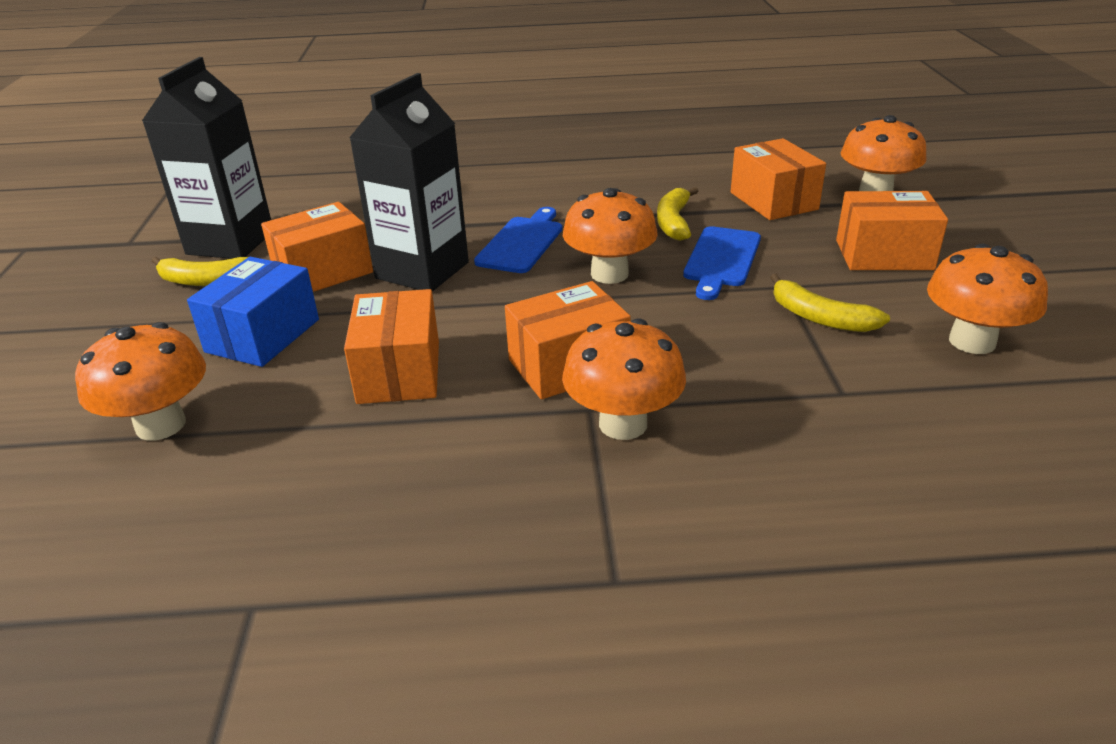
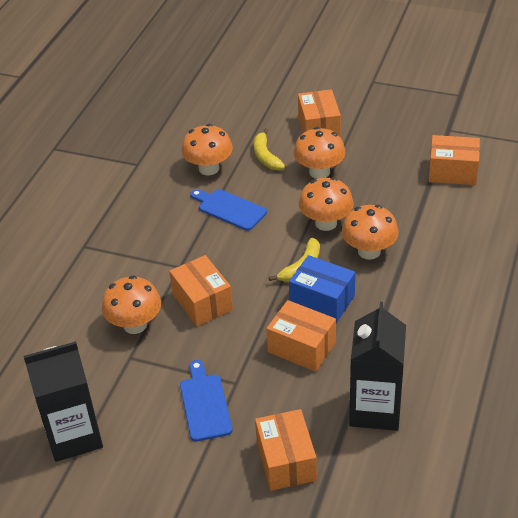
yellow banana: 3 -> 2

